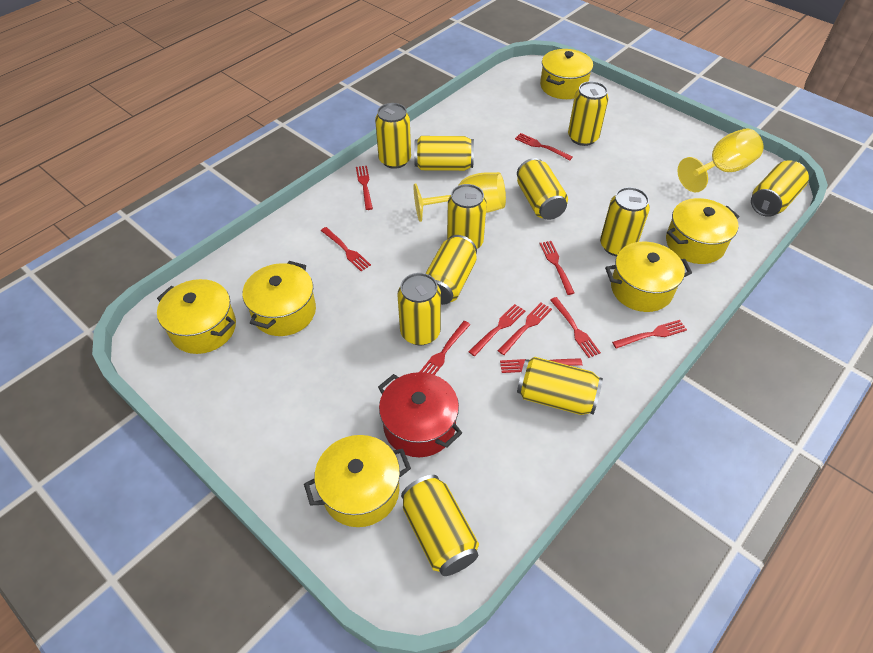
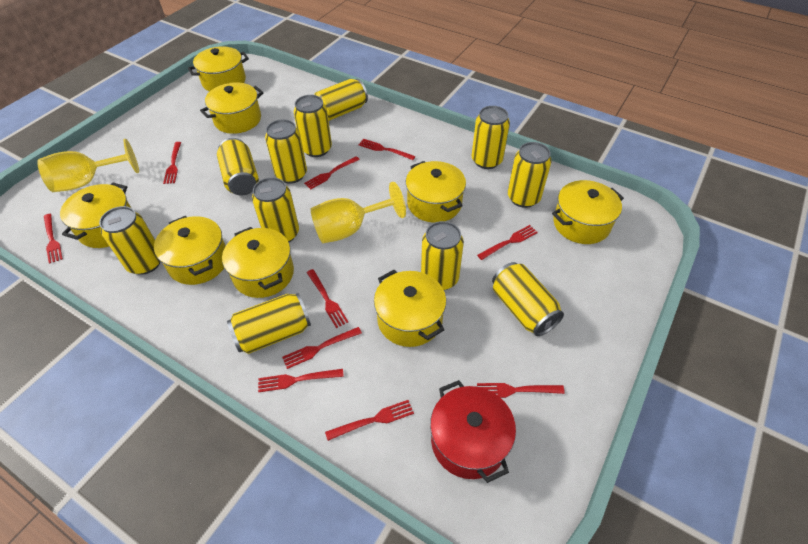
yellow pot: 6 -> 8

